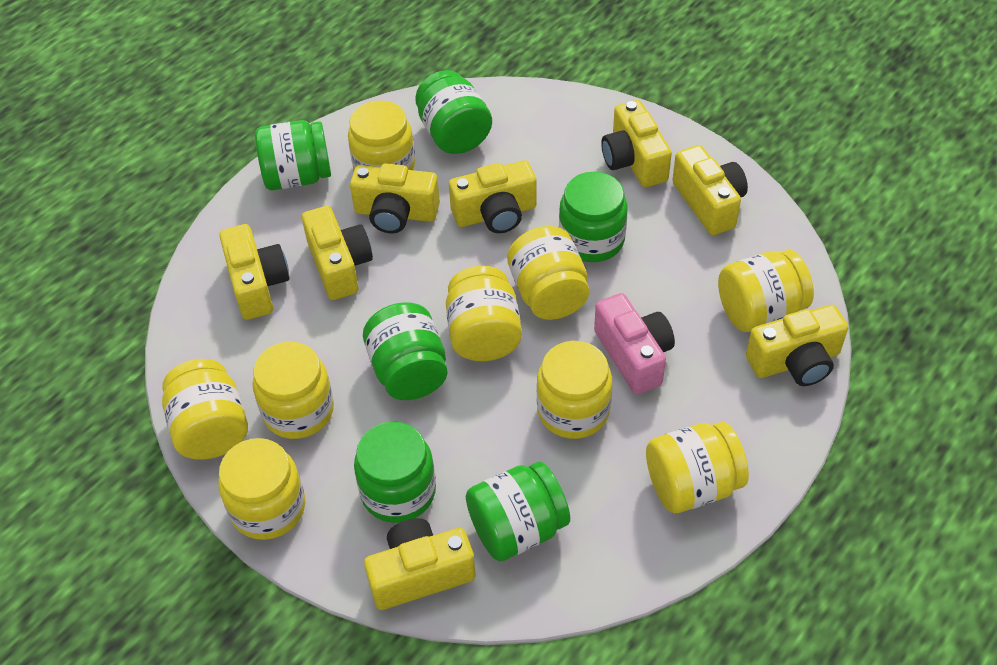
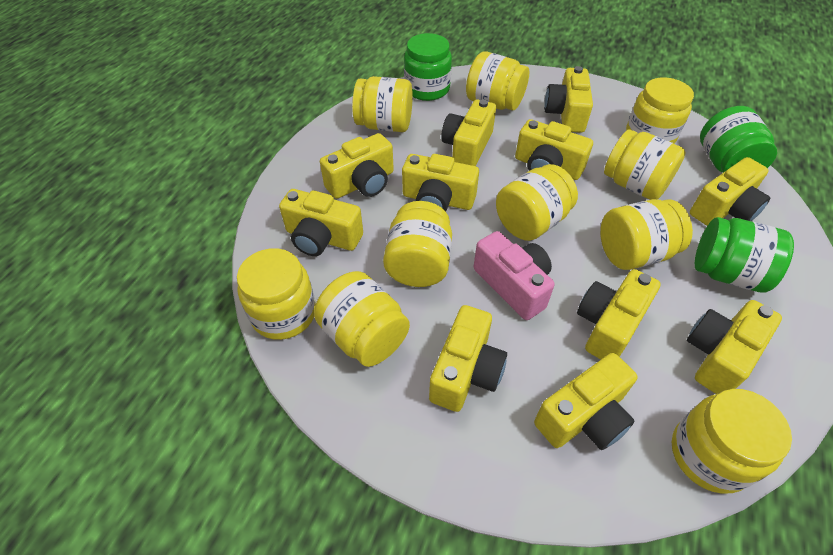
green jar: 6 -> 3
yellow camera: 8 -> 11
yellow jar: 9 -> 10

